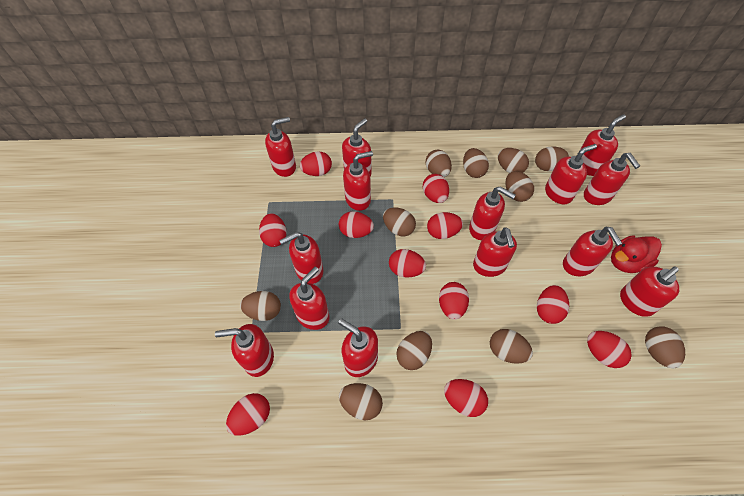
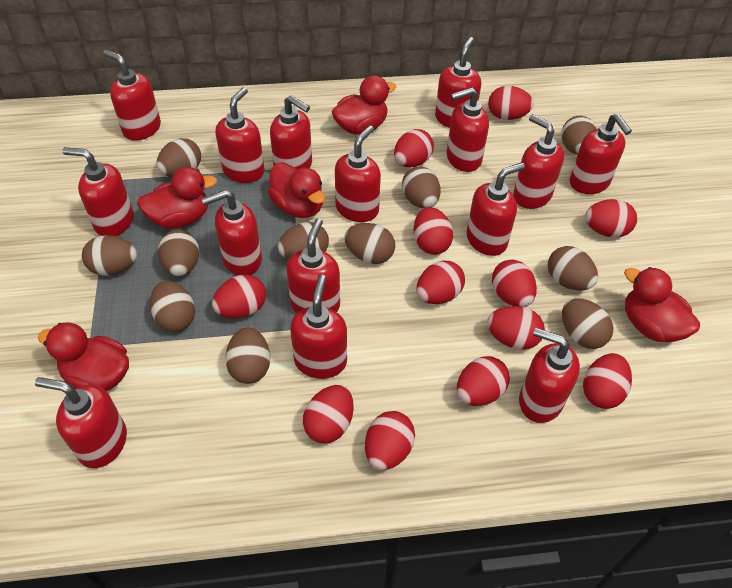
red duck: 1 -> 5
red egg: 11 -> 12
red soap dispenser: 14 -> 15

